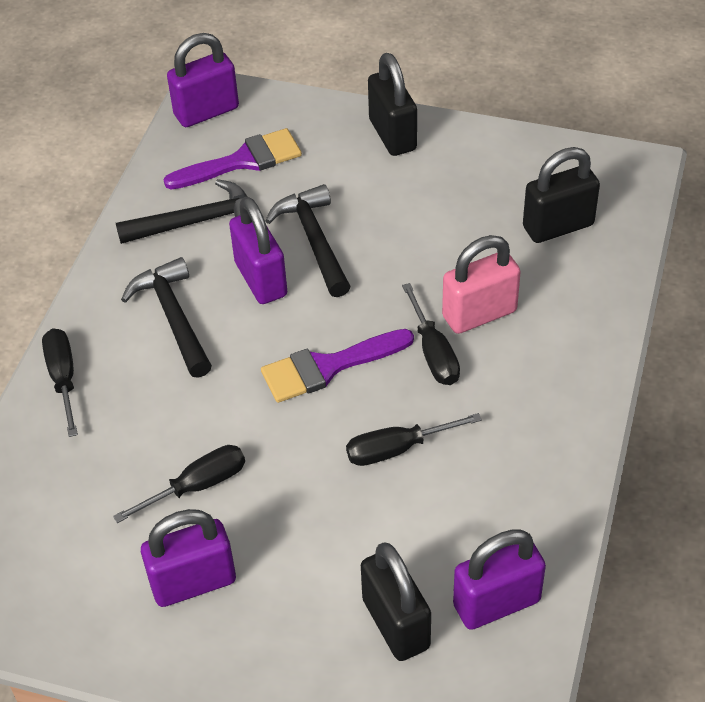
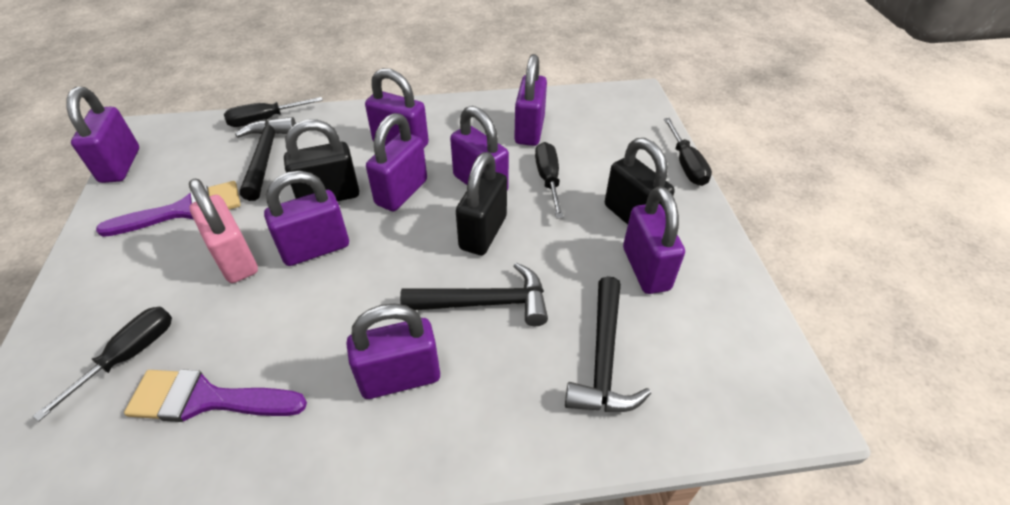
purple padlock: 4 -> 8

